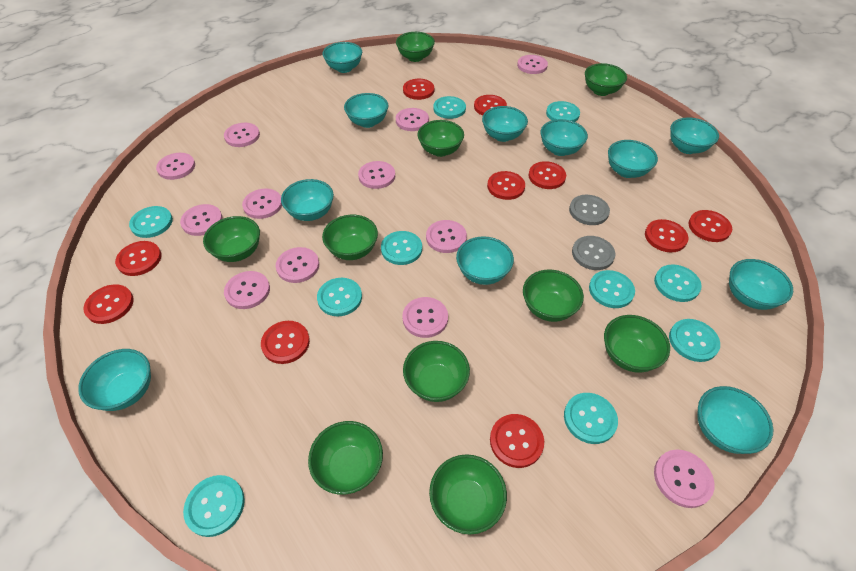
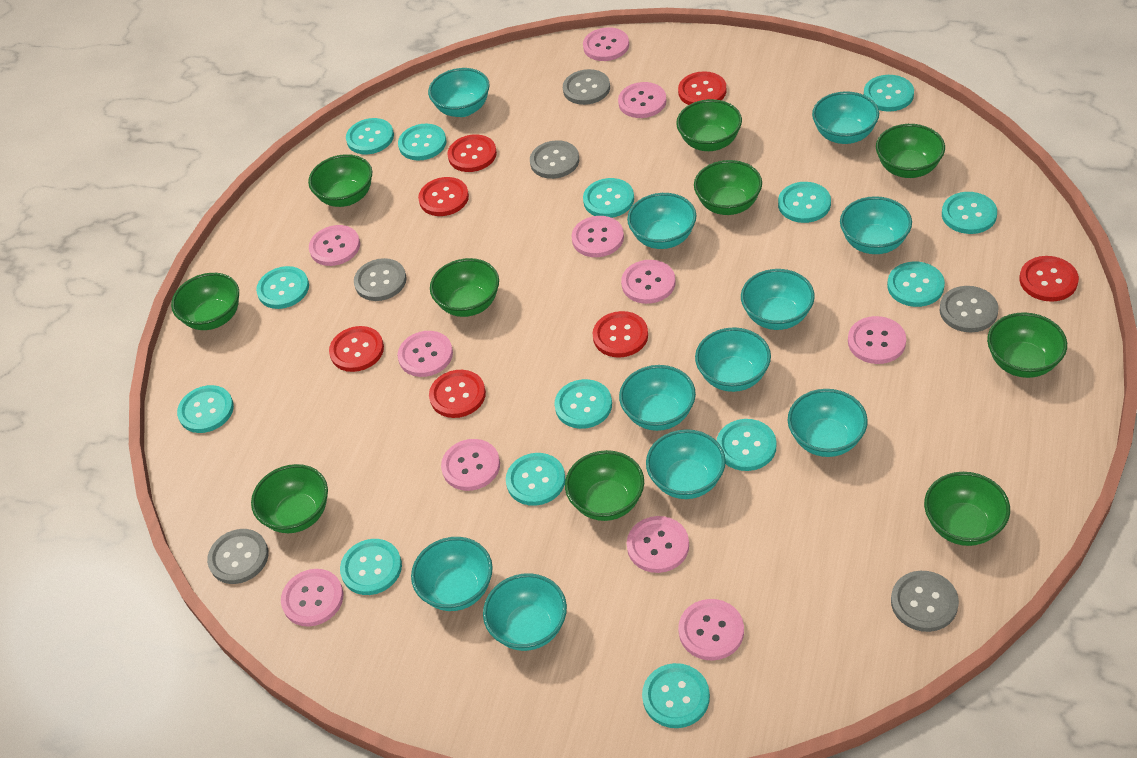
grey button: 2 -> 6
pink button: 12 -> 11
red button: 10 -> 7
turquoise button: 10 -> 14

